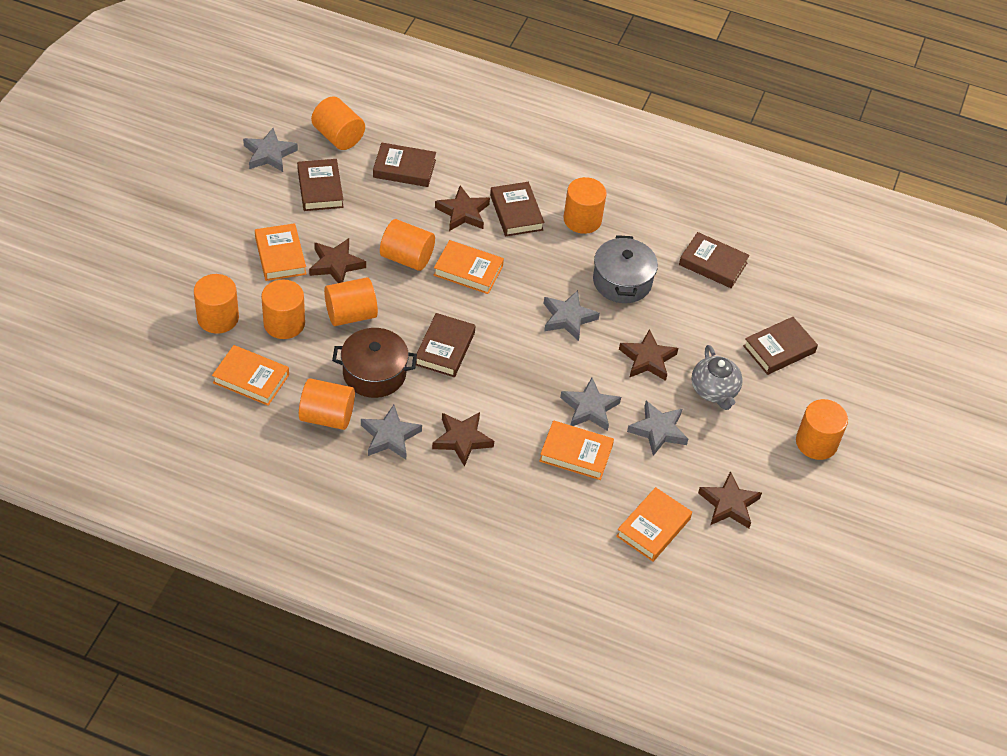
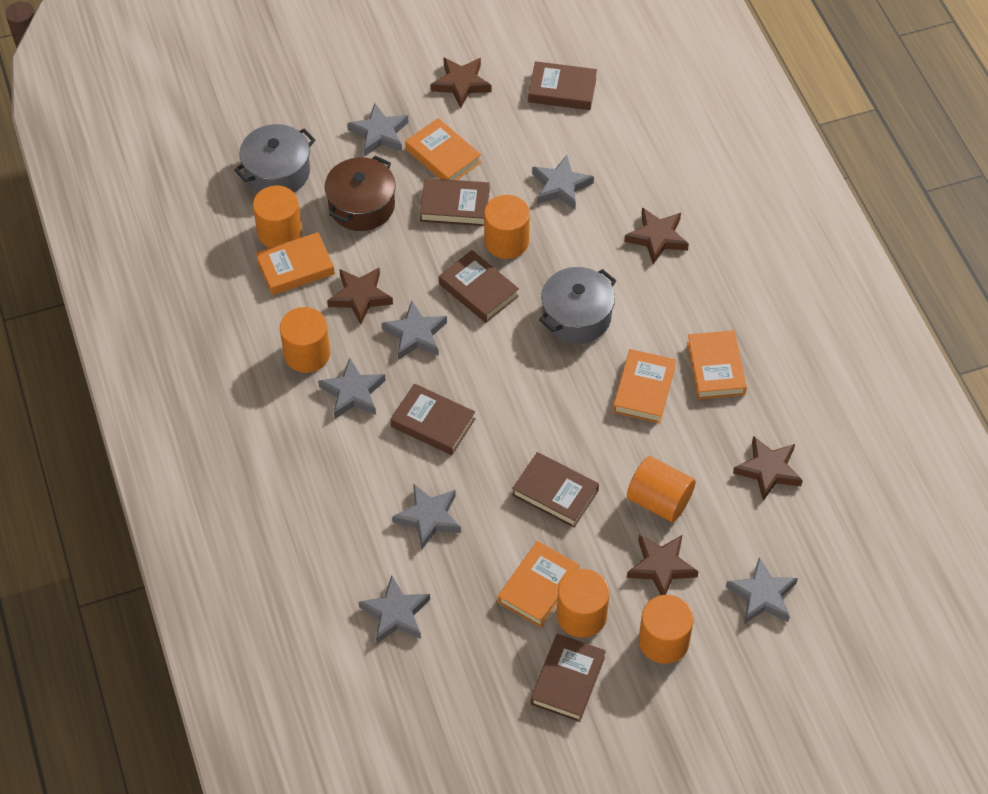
grey pot: 1 -> 2
grey star: 5 -> 7
grey teapot: 1 -> 0
orange cylinder: 8 -> 6

